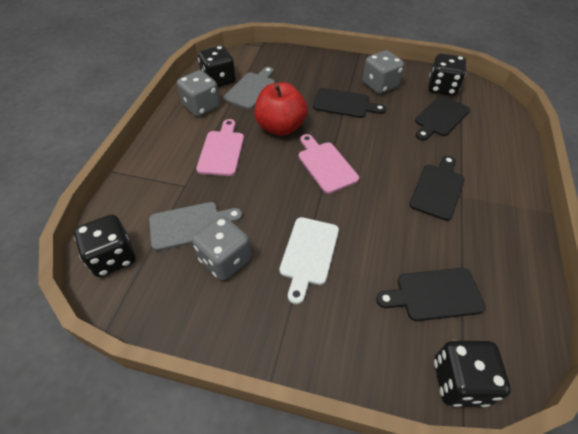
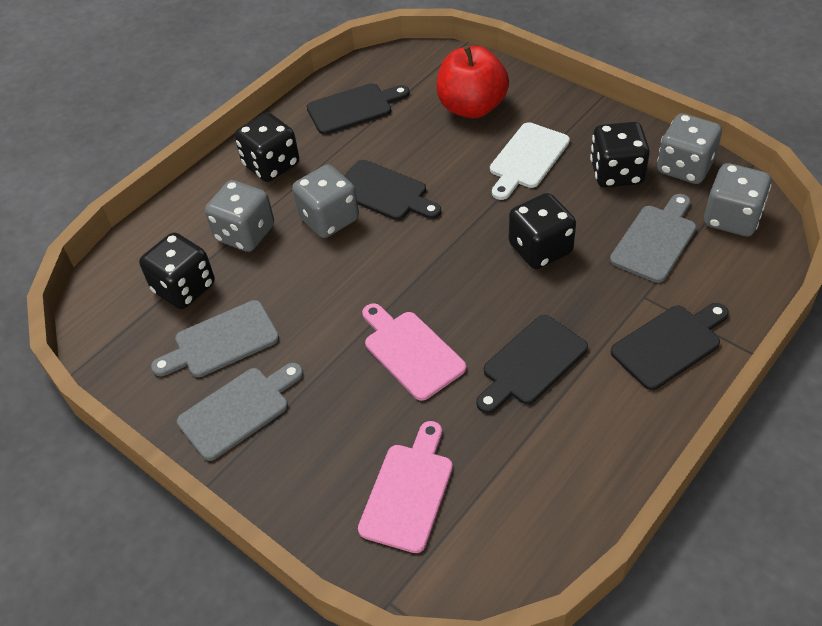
grey cutting board: 2 -> 3
grey dice: 3 -> 4

